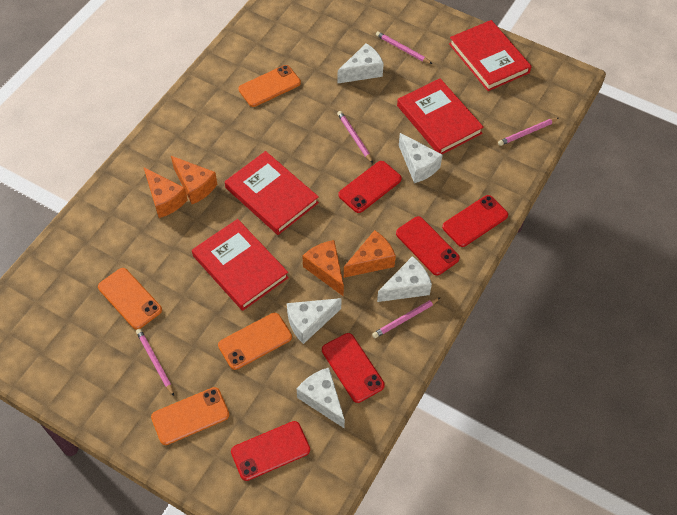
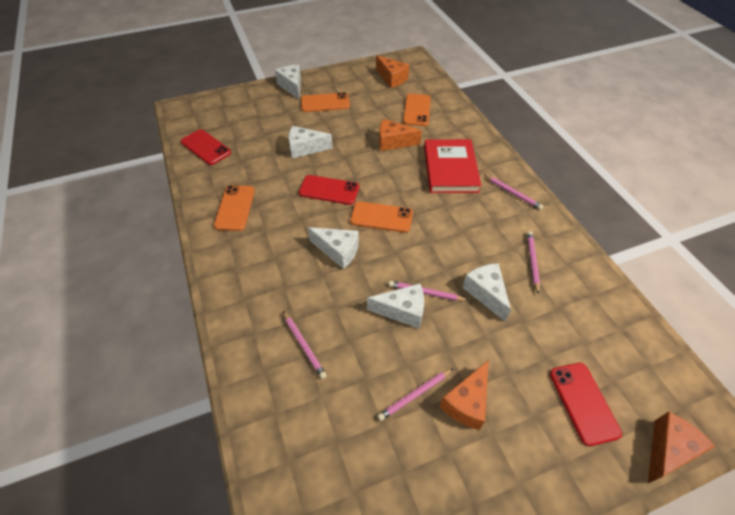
red book: 4 -> 1
red phone: 5 -> 3

